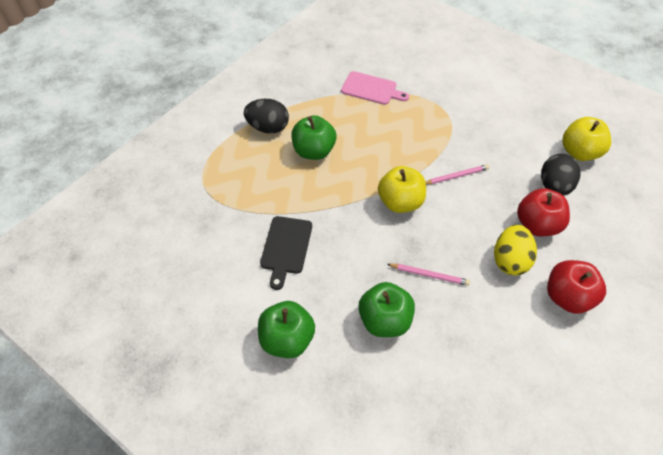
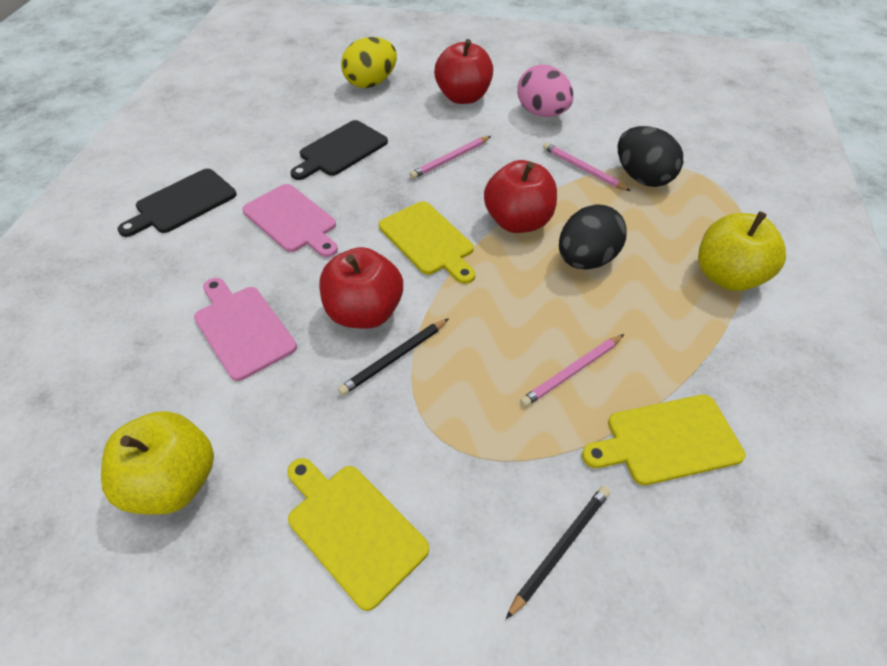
black cutting board: 1 -> 2
black pencil: 0 -> 2
green apple: 3 -> 0
pink cutting board: 1 -> 2
pink egg: 0 -> 1
pink pencil: 2 -> 3
red apple: 2 -> 3
yellow cutting board: 0 -> 3

